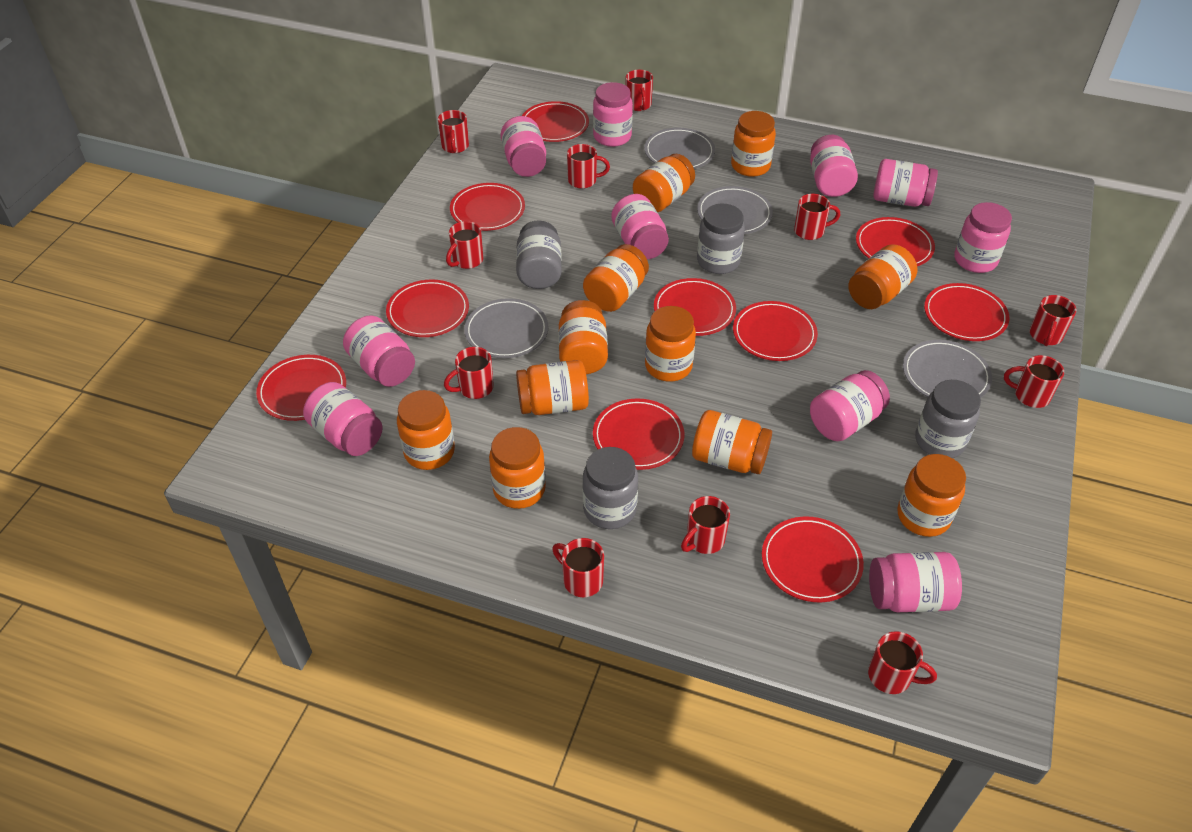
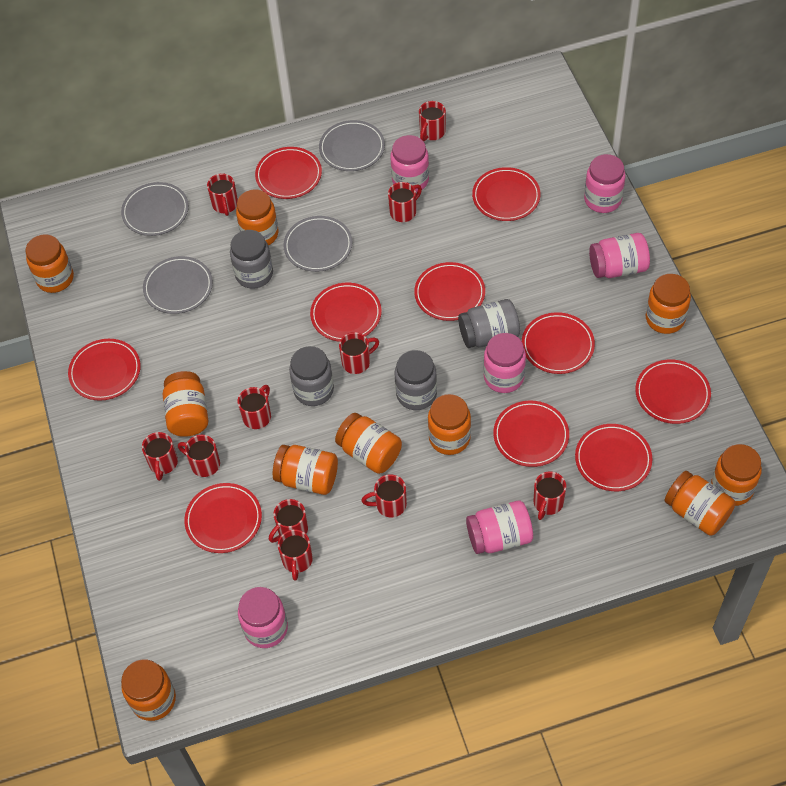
orange jar: 11 -> 10
pink jar: 10 -> 6

